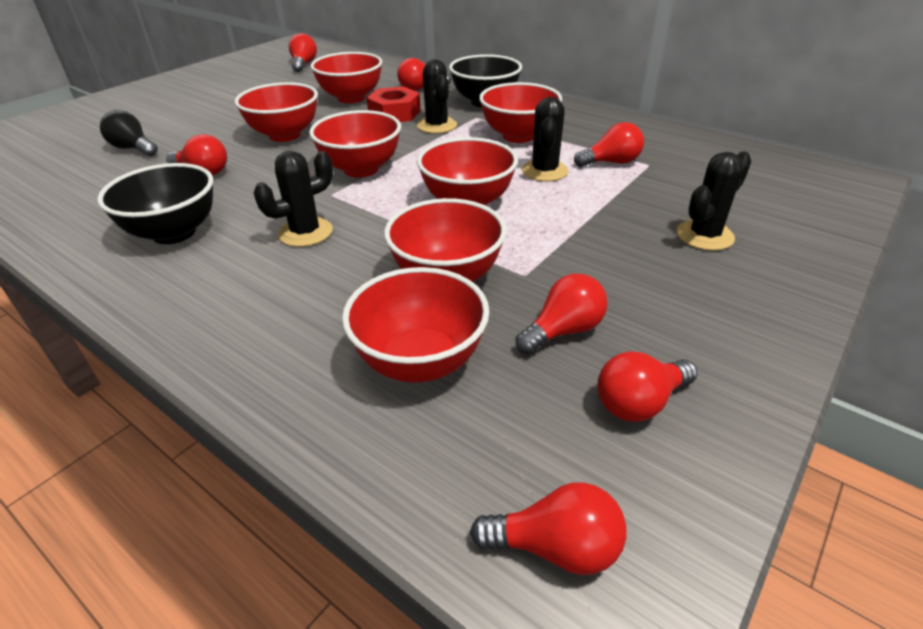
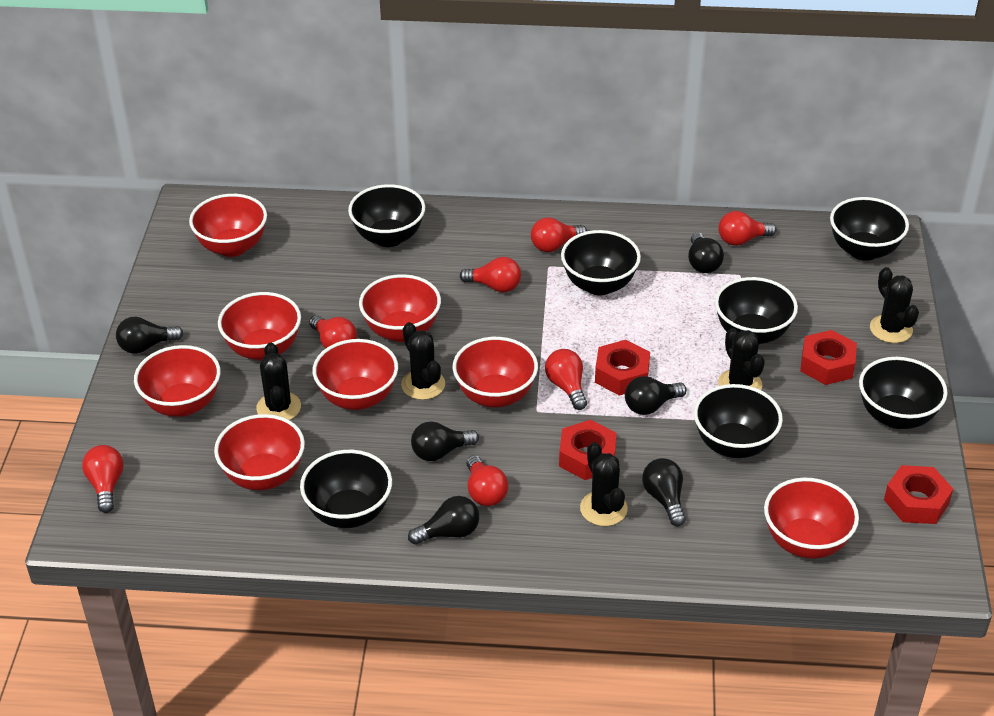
black bowl: 2 -> 7
black cactus: 4 -> 5
black light bulb: 1 -> 6
red bowl: 7 -> 8
red nut: 1 -> 4

